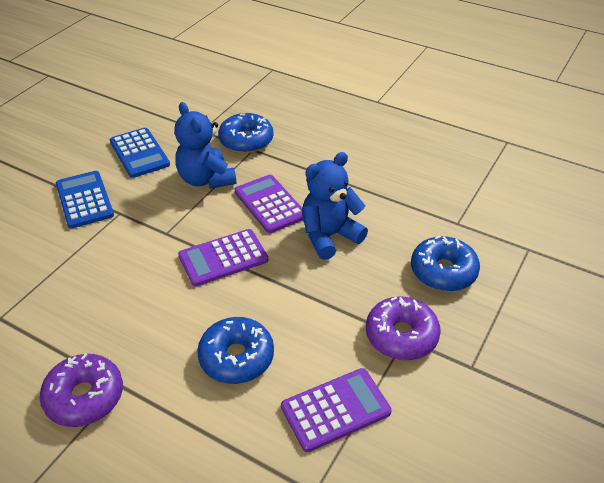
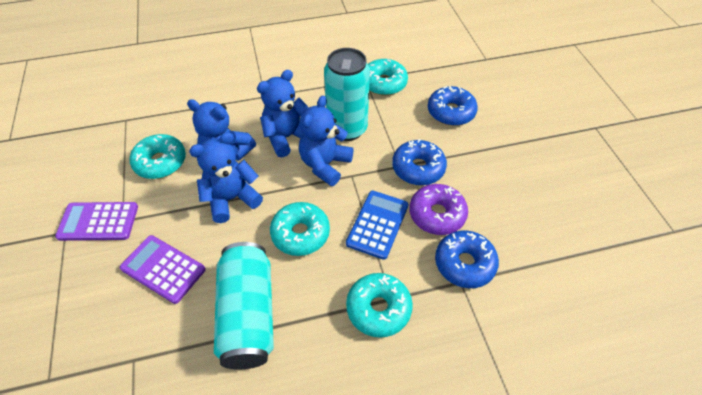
blue calculator: 2 -> 1
blue teddy bear: 2 -> 4
purple calculator: 3 -> 2
purple donut: 2 -> 1
turquoise can: 0 -> 2
turquoise donut: 0 -> 4

